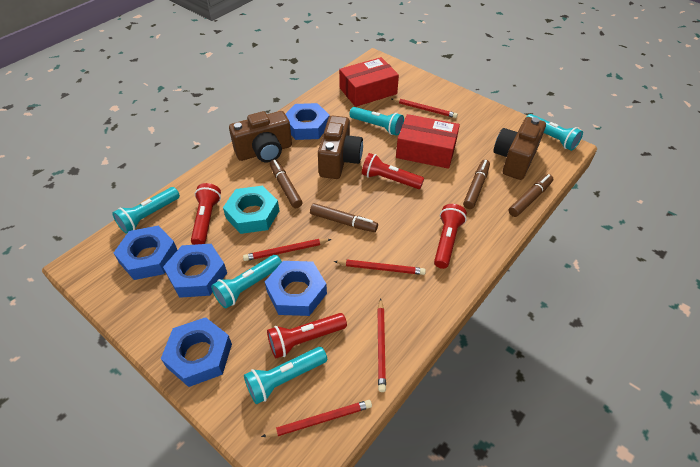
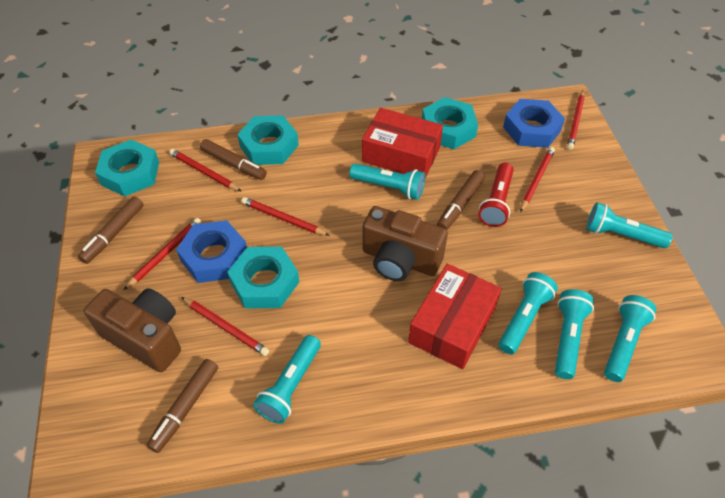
blue nut: 5 -> 2
brown camera: 3 -> 2
red flashlight: 4 -> 1
red pencil: 5 -> 6
turquoise flashlight: 5 -> 6
turquoise nut: 1 -> 4

